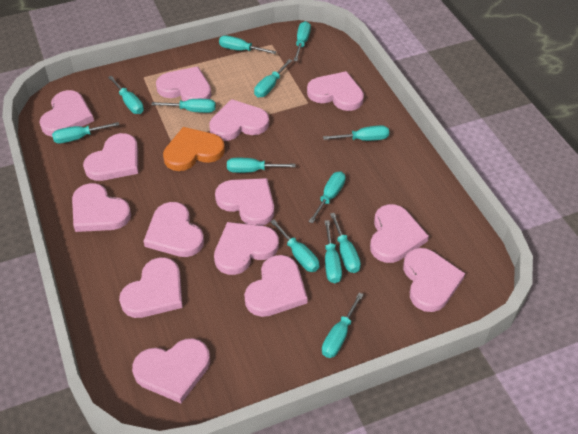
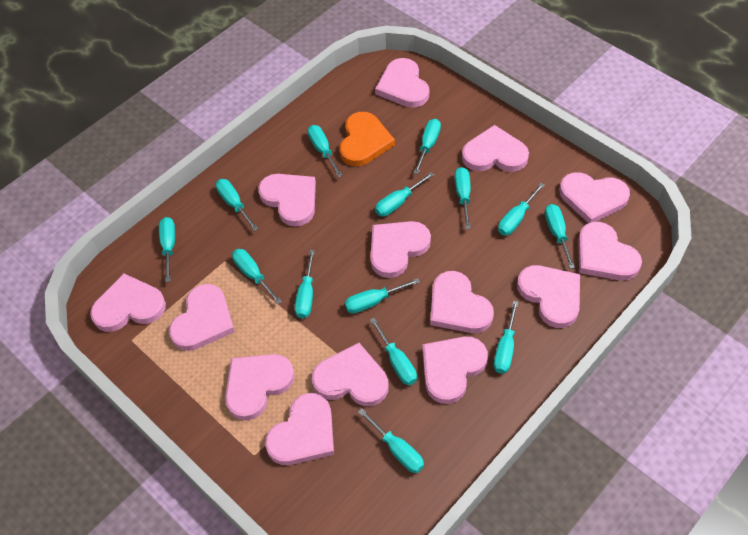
turquoise screwdriver: 13 -> 14

